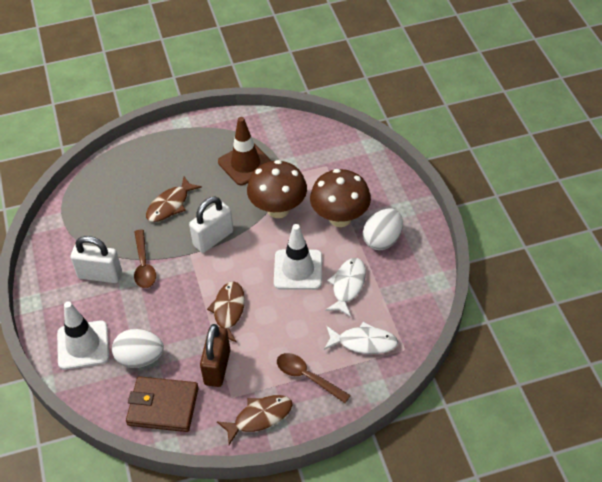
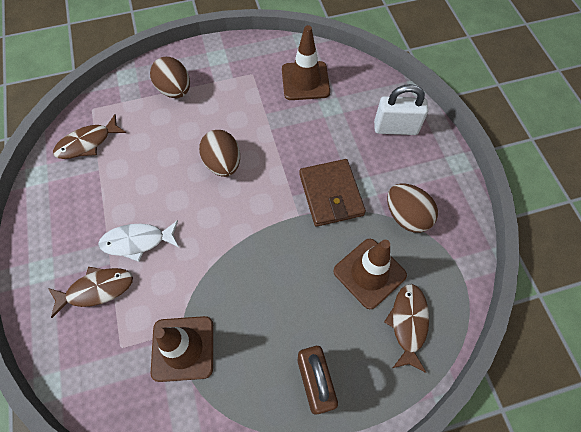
brown egg: 0 -> 3
brown mushroom: 2 -> 0
brown spoon: 2 -> 0
brown traffic cone: 1 -> 3
white egg: 2 -> 0
white fish: 2 -> 1
white padlock: 2 -> 1
white traffic cone: 2 -> 0

